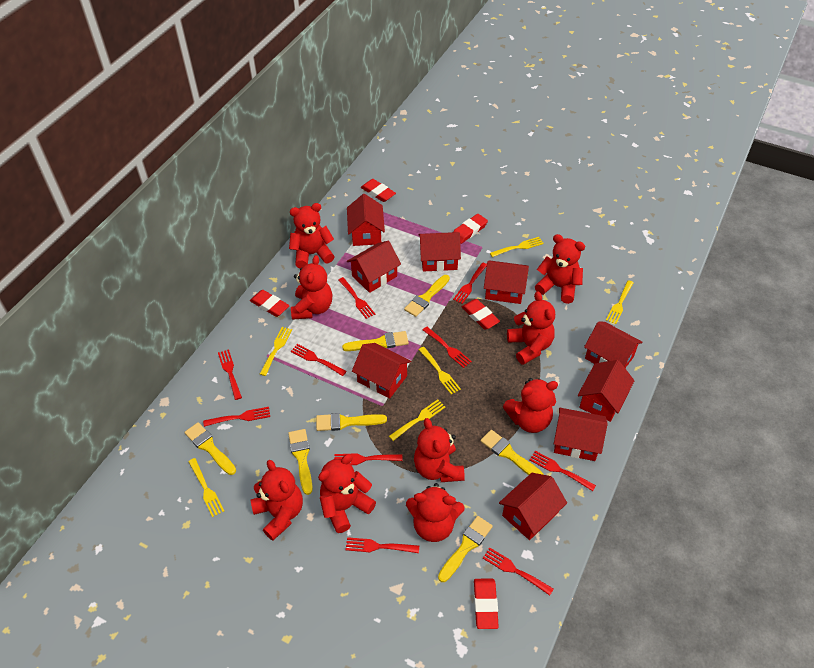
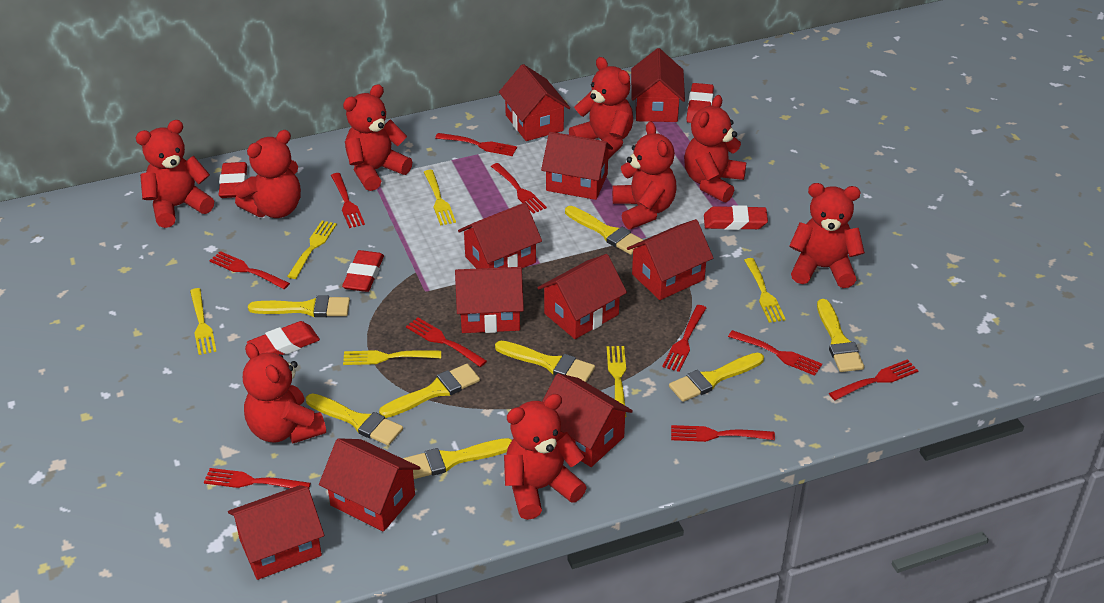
red house: 9 -> 10
yellow brush: 7 -> 8

